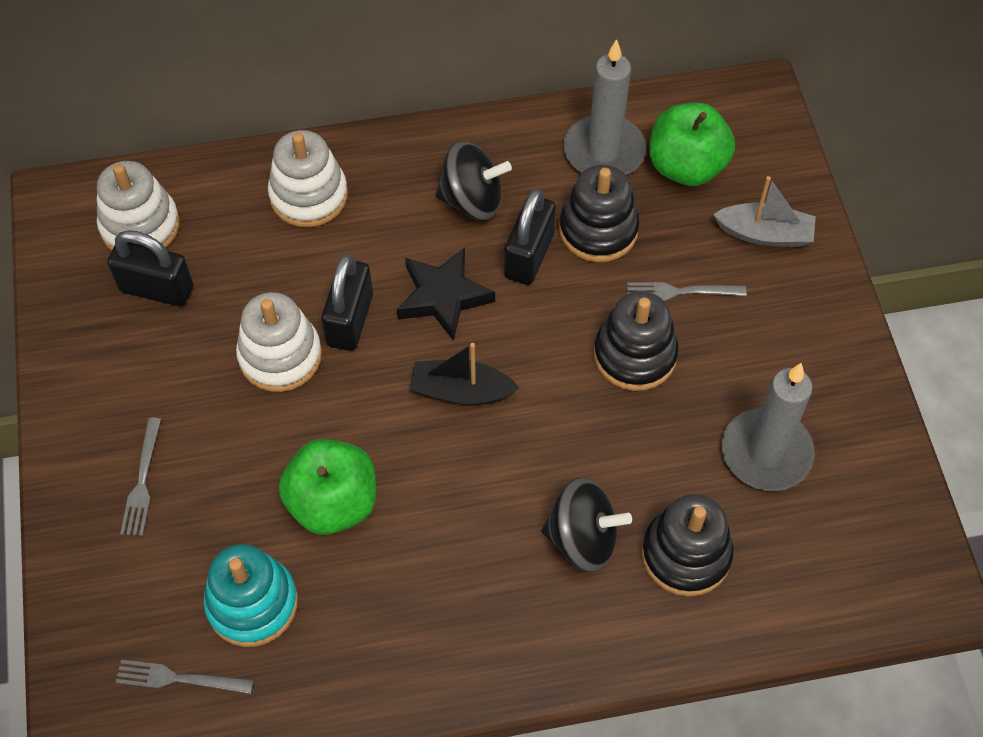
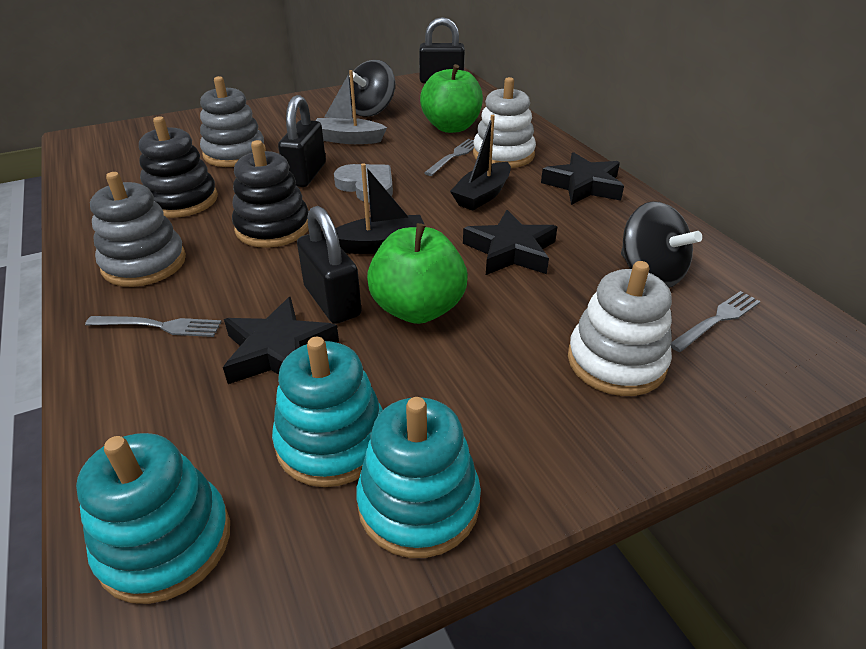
black boat: 1 -> 2
black stacking toy: 3 -> 2
black star: 1 -> 3
grey candle: 2 -> 0
grey heart: 0 -> 1
grey stacking toy: 0 -> 2
turquoise stacking toy: 1 -> 3
white stacking toy: 3 -> 2

